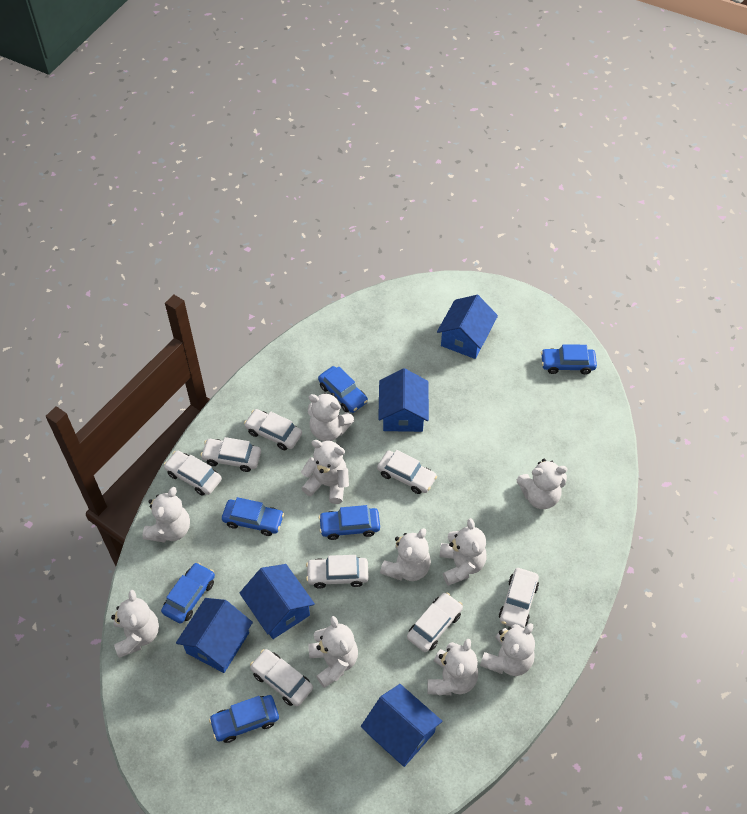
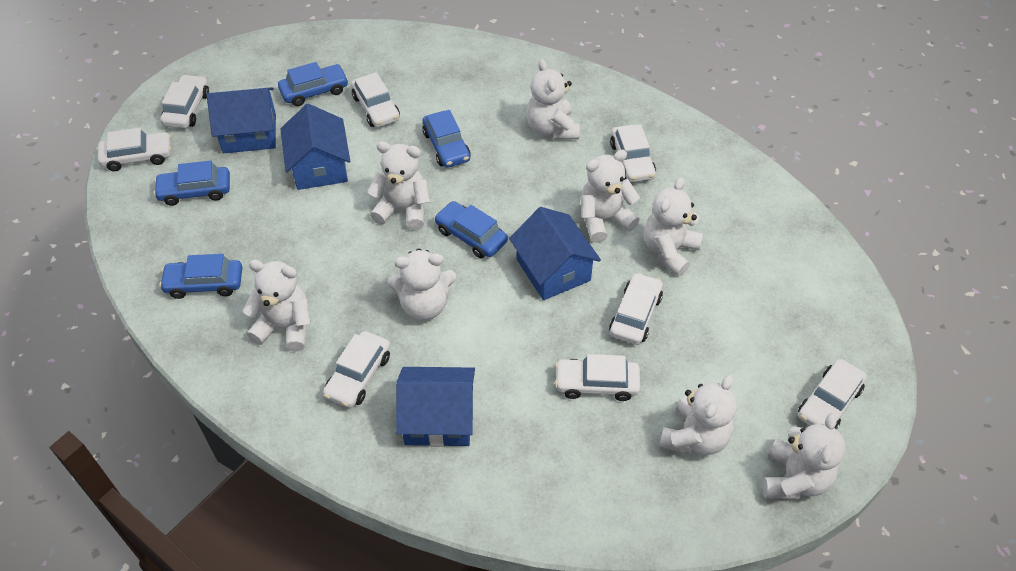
blue car: 6 -> 5
blue house: 5 -> 4
white teddy bear: 10 -> 8

